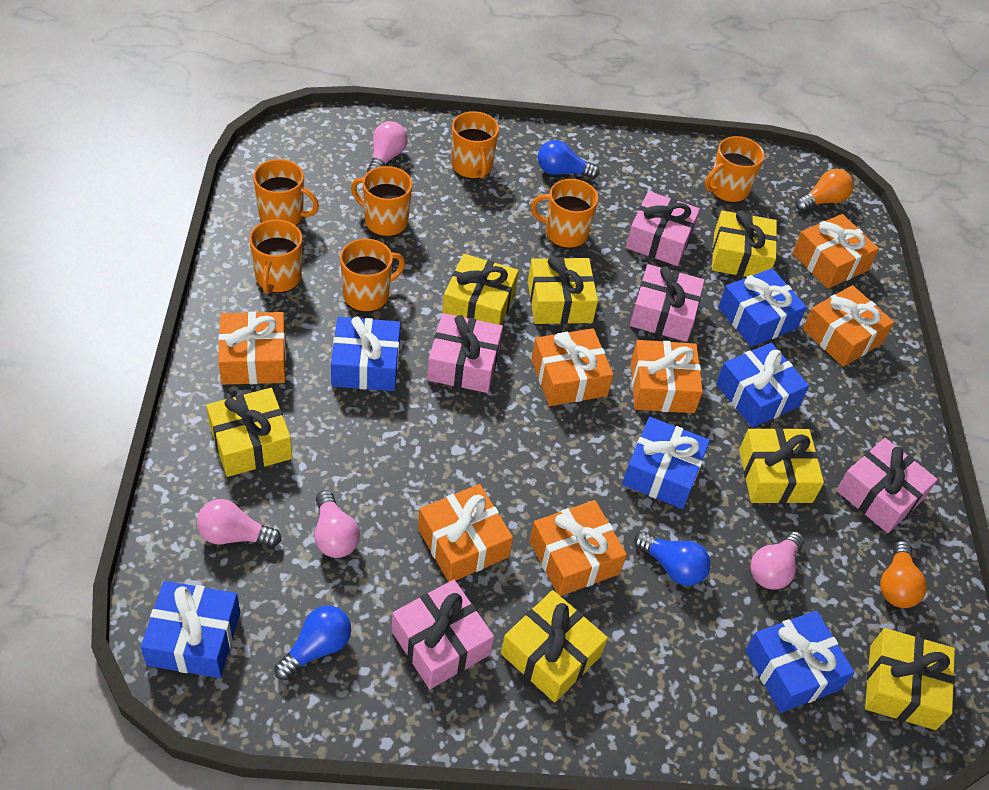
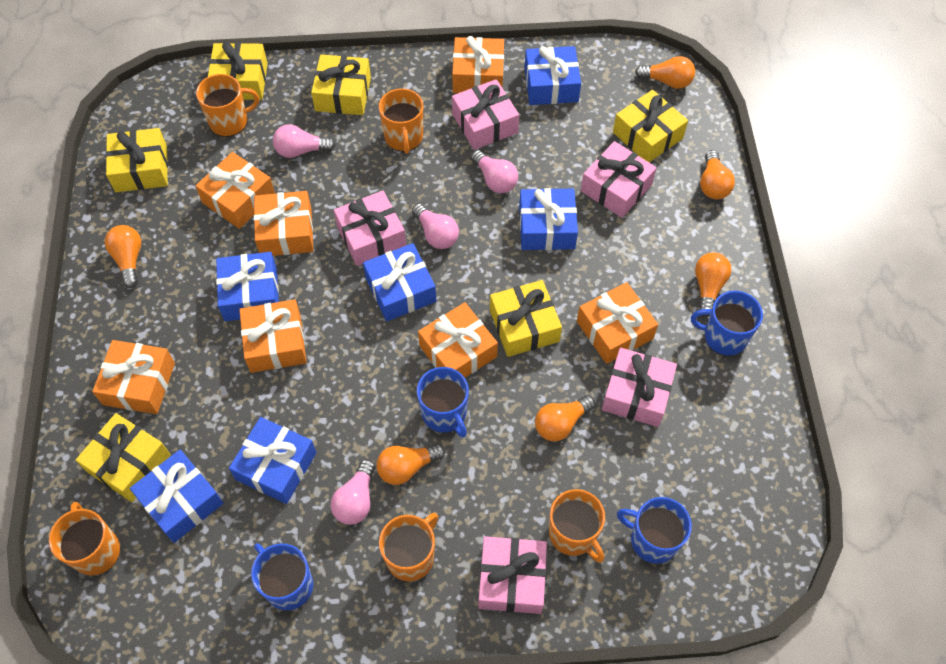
blue light bulb: 3 -> 0
blue mug: 0 -> 4
orange light bulb: 2 -> 6
orange mug: 7 -> 5
yellow gift: 7 -> 6

